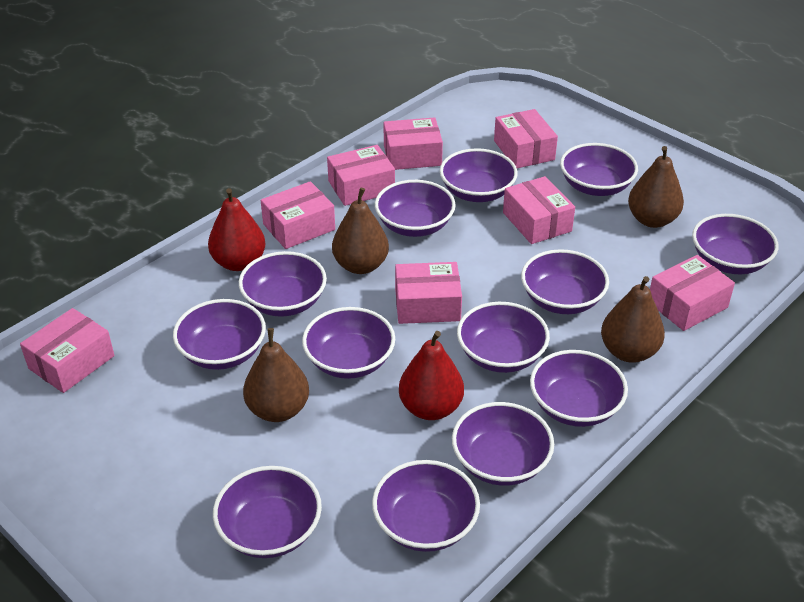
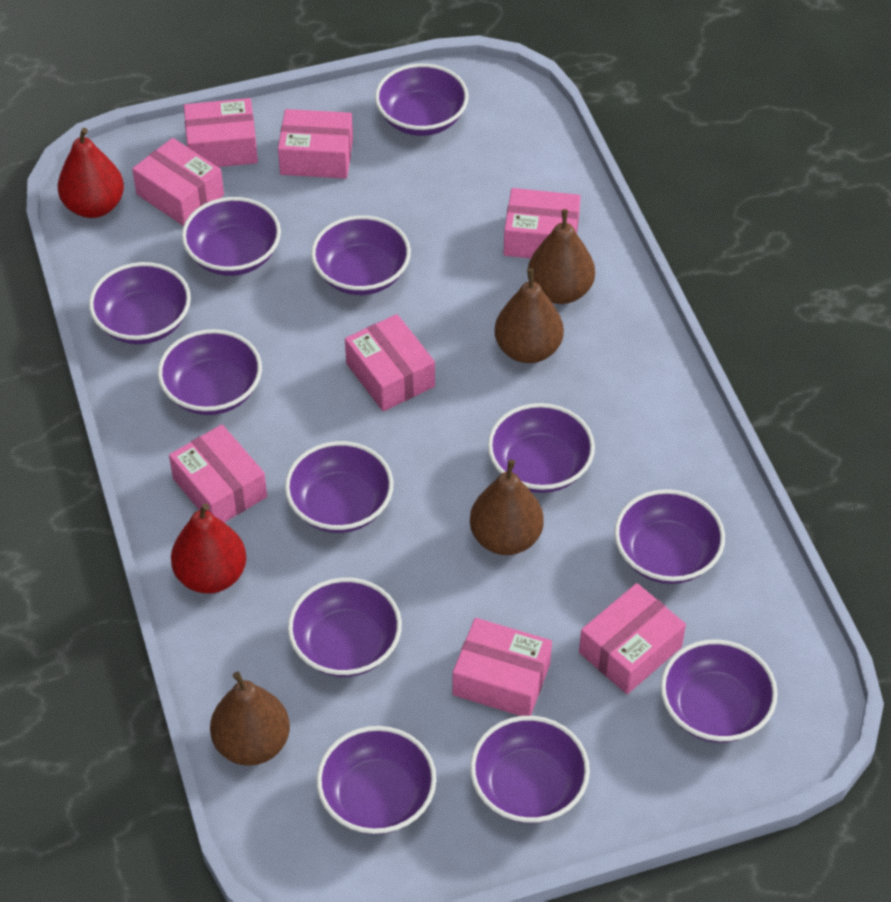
purple bowl: 13 -> 12

